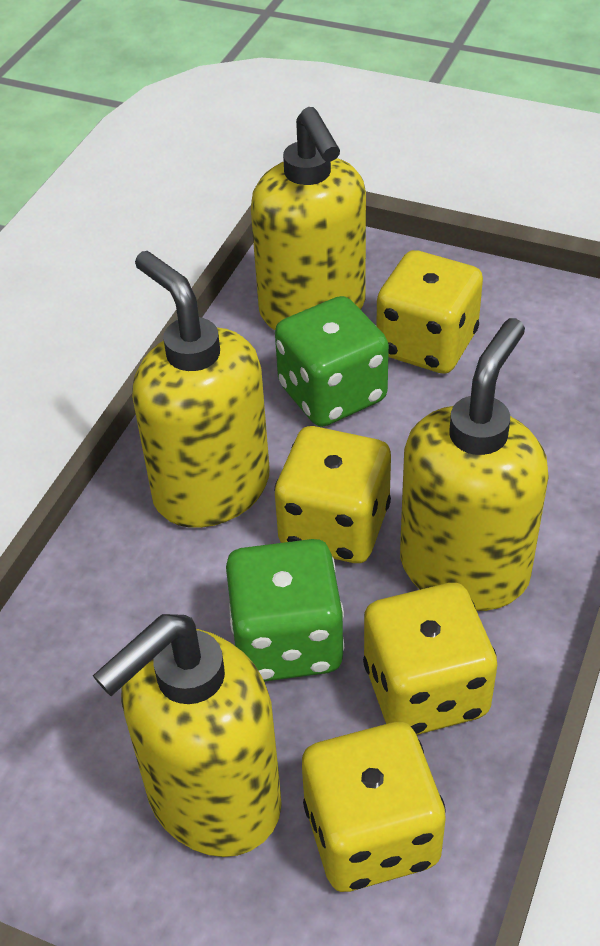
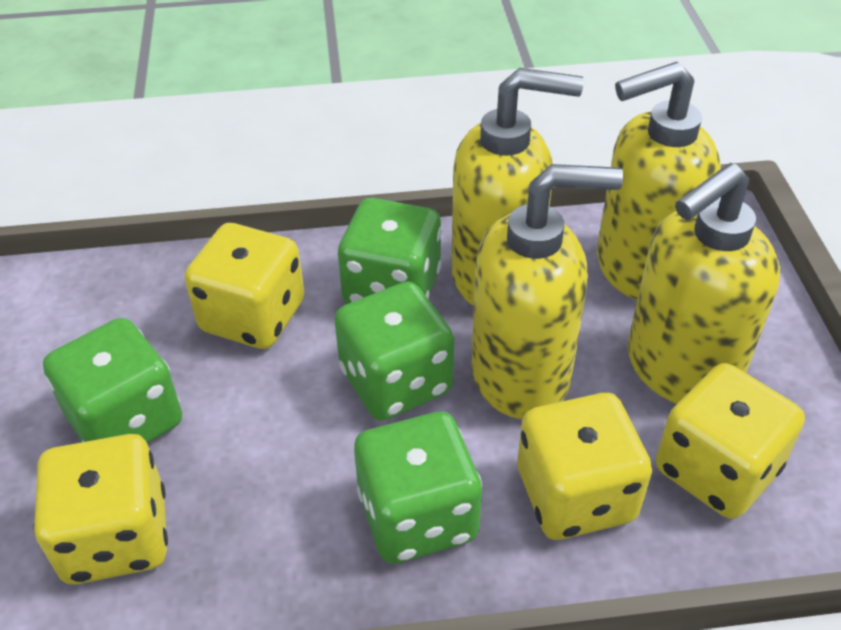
green dice: 2 -> 4

